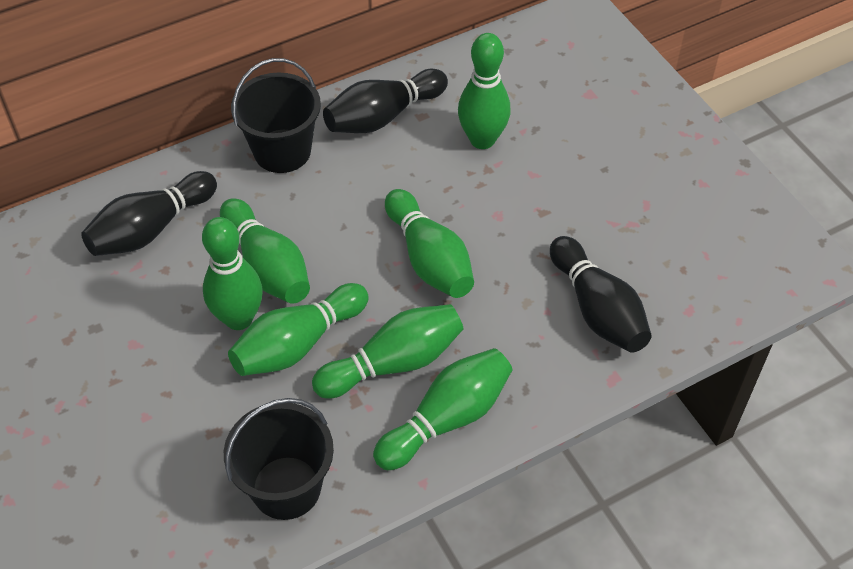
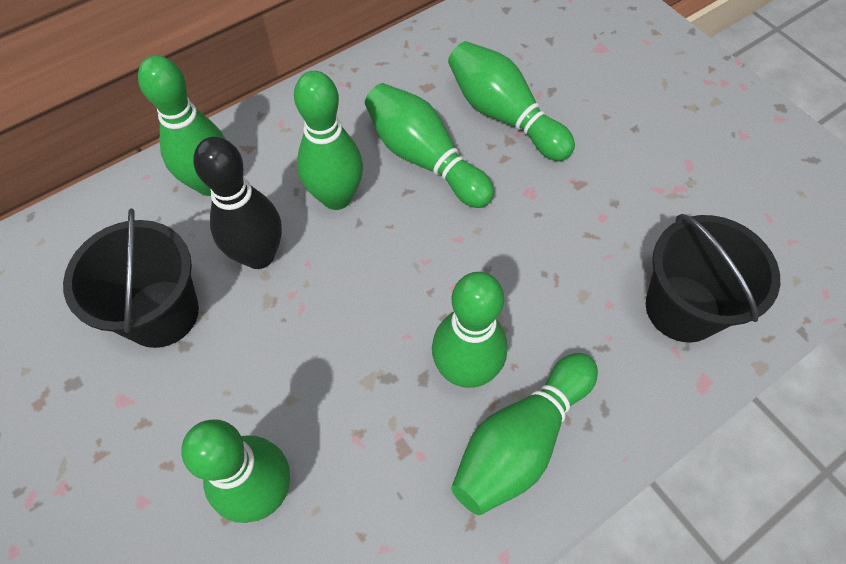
black bowling pin: 3 -> 1

